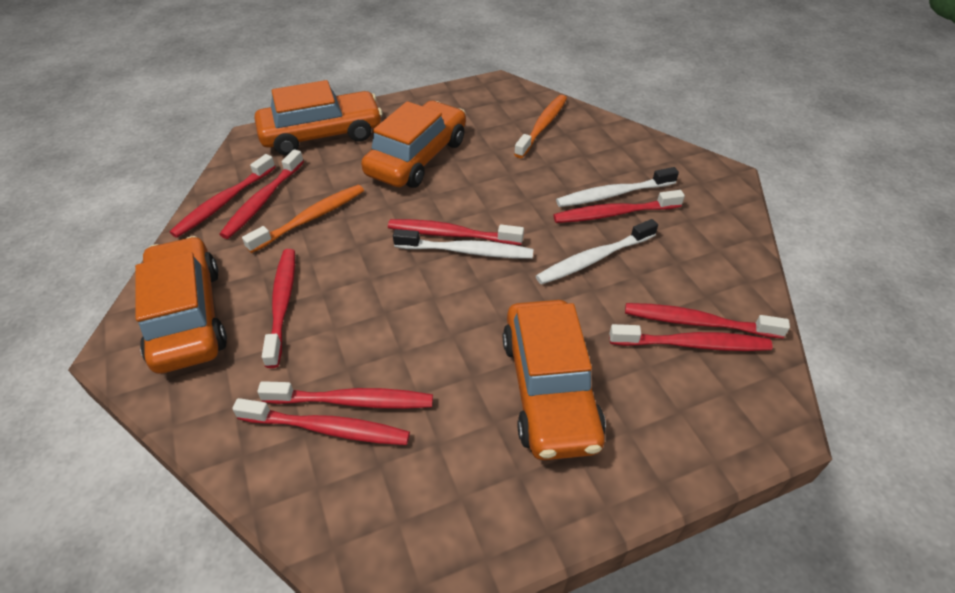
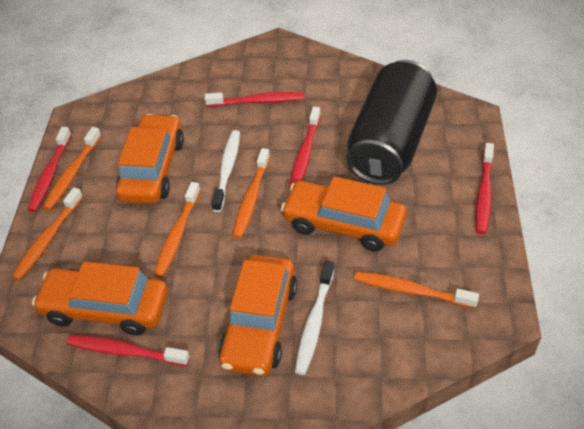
black can: 0 -> 1
orange toothbrush: 2 -> 5
red toothbrush: 9 -> 5
white toothbrush: 3 -> 2

